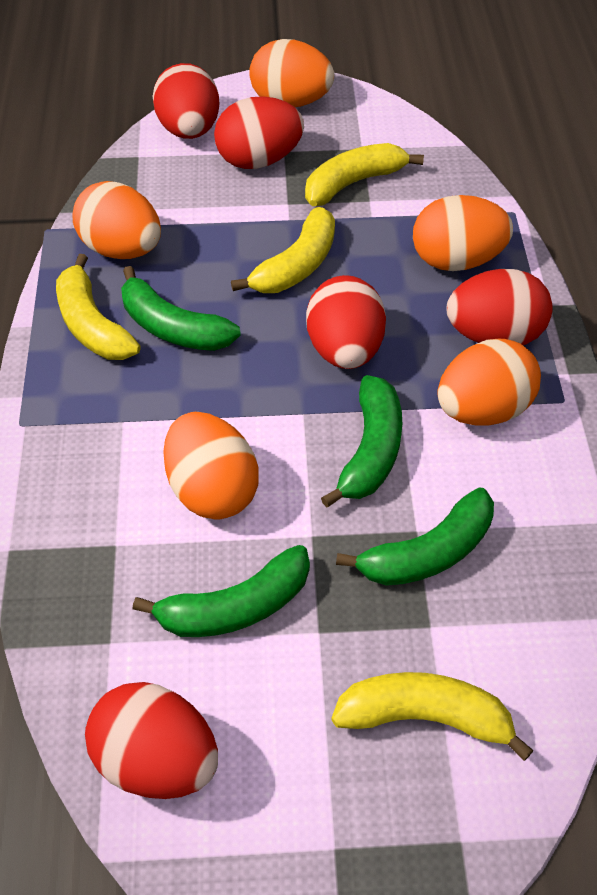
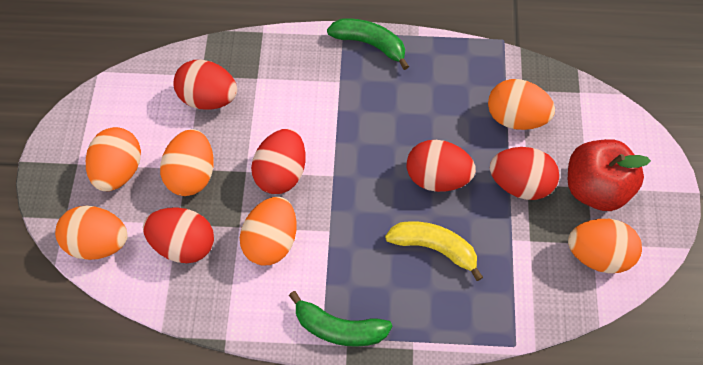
green banana: 4 -> 2
orange egg: 5 -> 6
red apple: 0 -> 1
yellow banana: 4 -> 1

